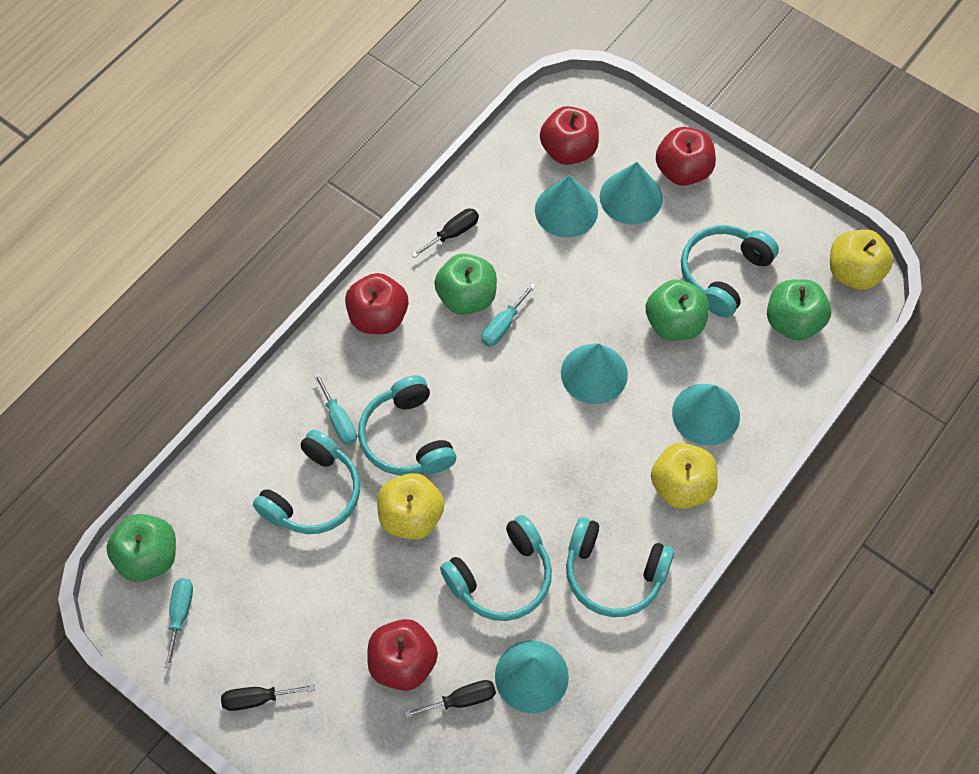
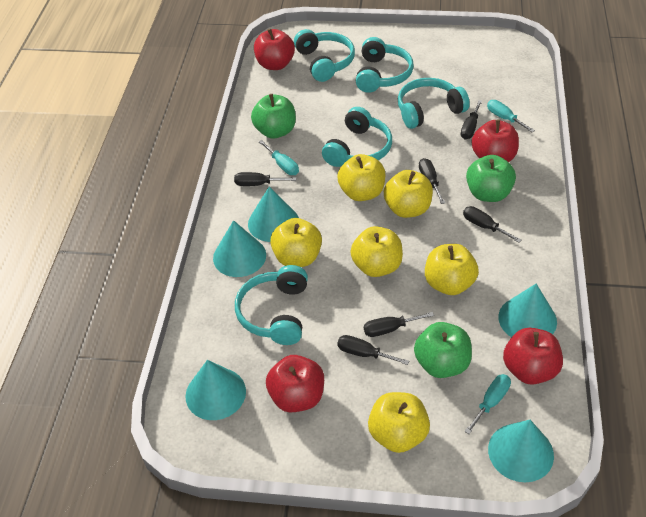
black screwdriver: 3 -> 6
green apple: 4 -> 3
yellow apple: 3 -> 6

